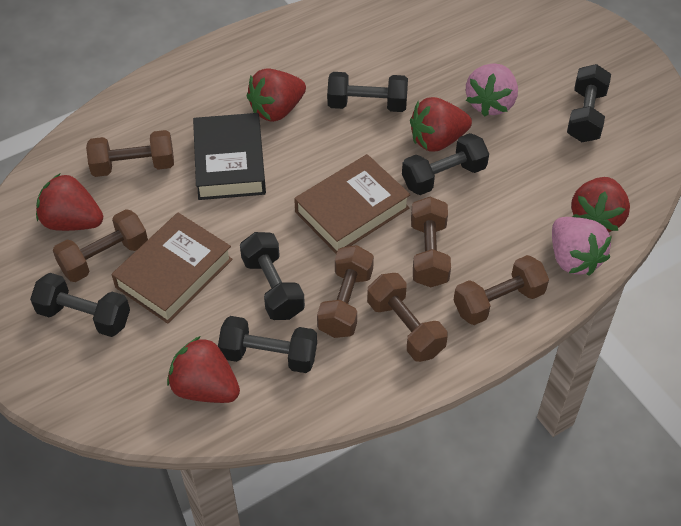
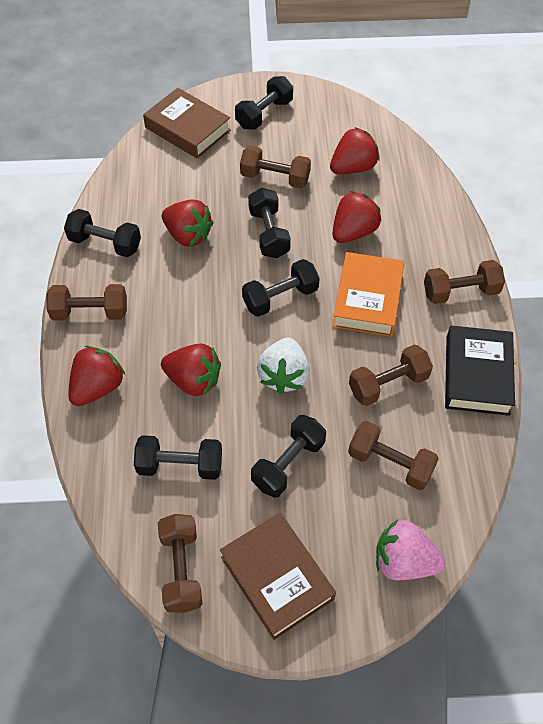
orange book: 0 -> 1
pink strawberry: 2 -> 1
white strawberry: 0 -> 1

